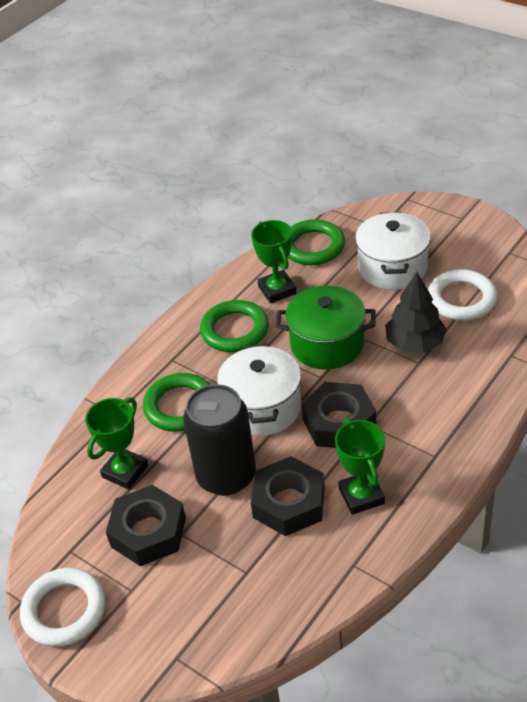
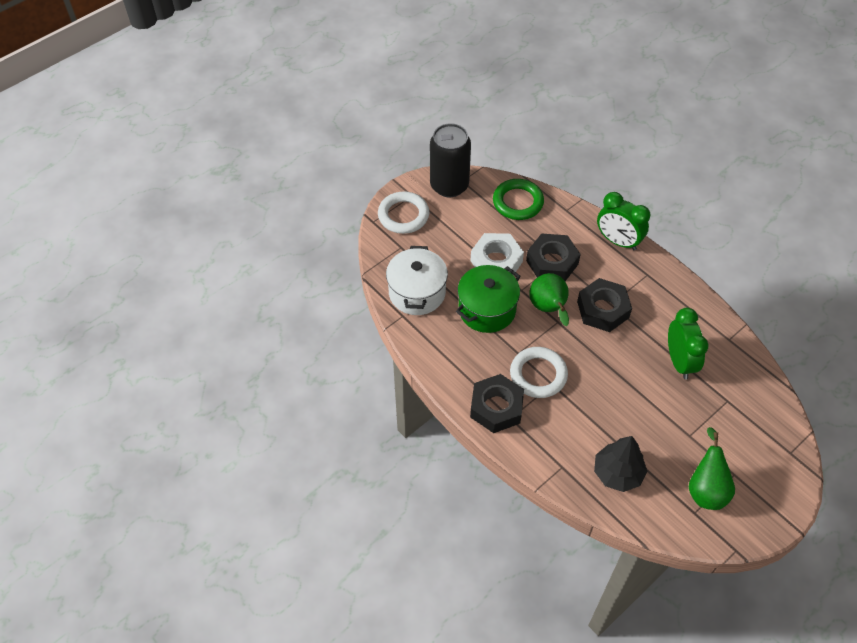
green clock: 0 -> 2
green pear: 0 -> 2
green ring: 3 -> 1
green trophy: 3 -> 0
white nut: 0 -> 1
white pot: 2 -> 1

